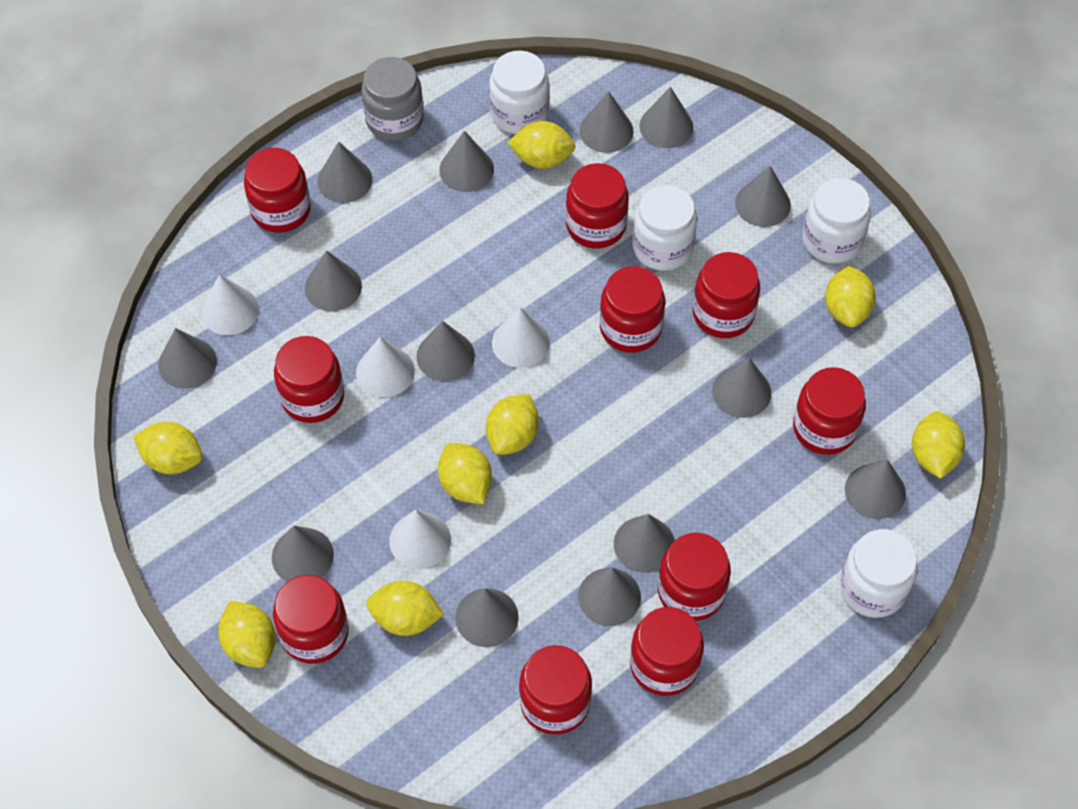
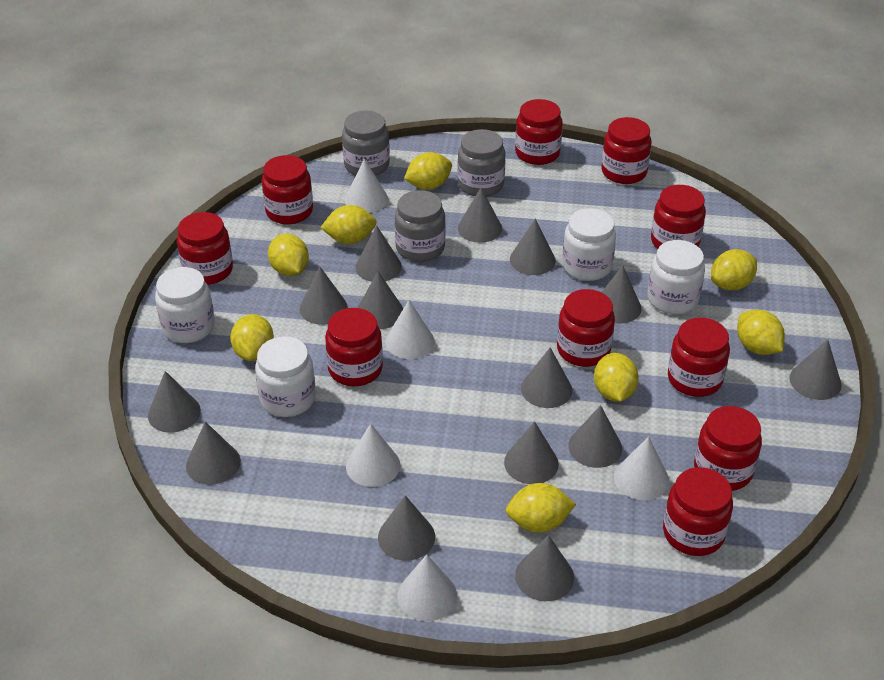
grey jar: 1 -> 3
white cone: 4 -> 5

